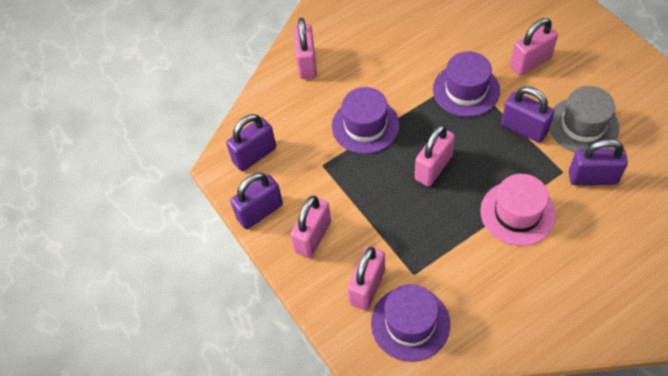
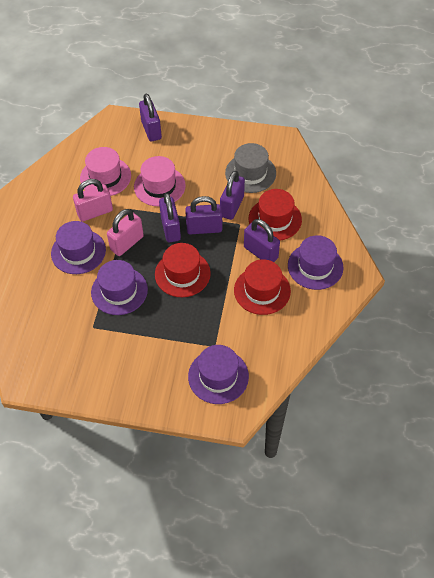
pink hat: 1 -> 2
pink padlock: 5 -> 2
purple hat: 3 -> 4
purple padlock: 4 -> 5
red hat: 0 -> 3

